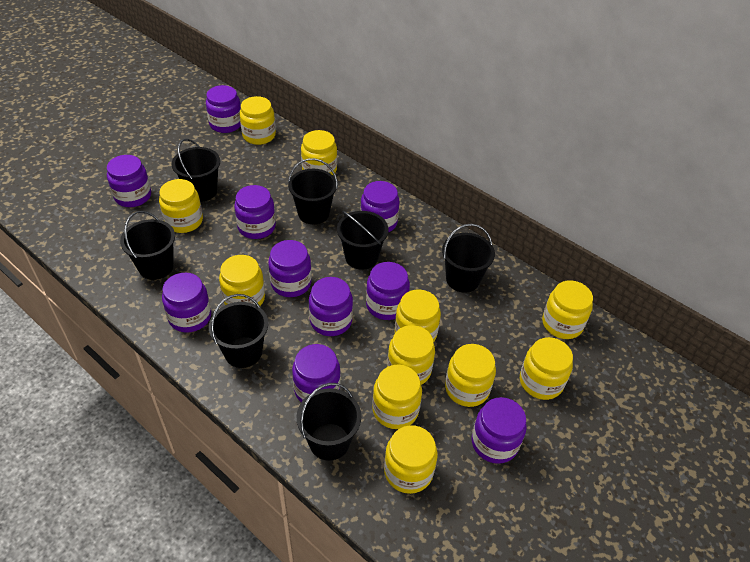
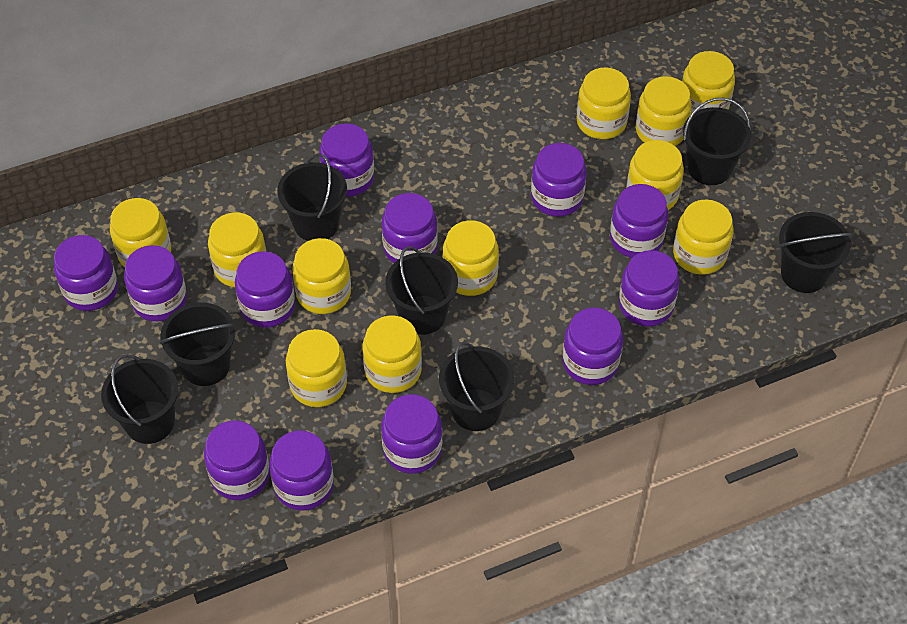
purple jar: 10 -> 12

